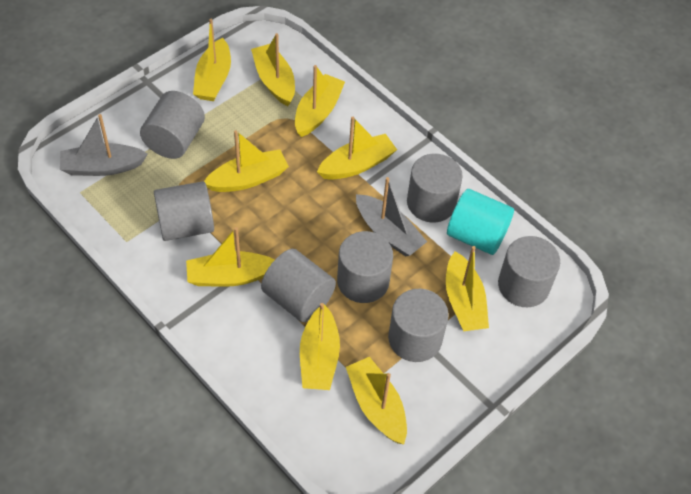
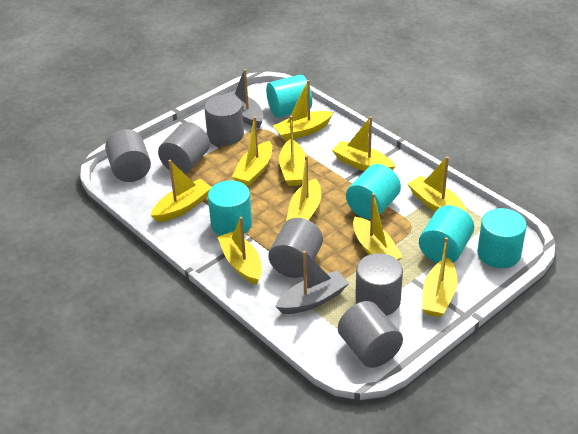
grey cylinder: 7 -> 6
turquoise cylinder: 1 -> 5
yellow boat: 9 -> 10

